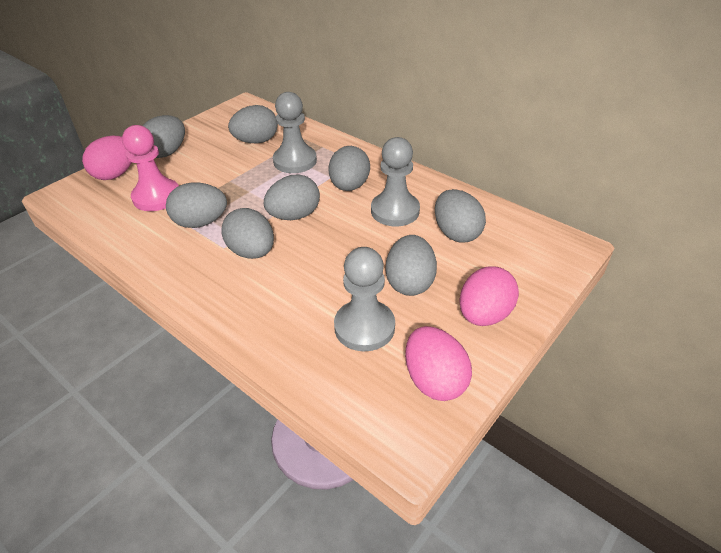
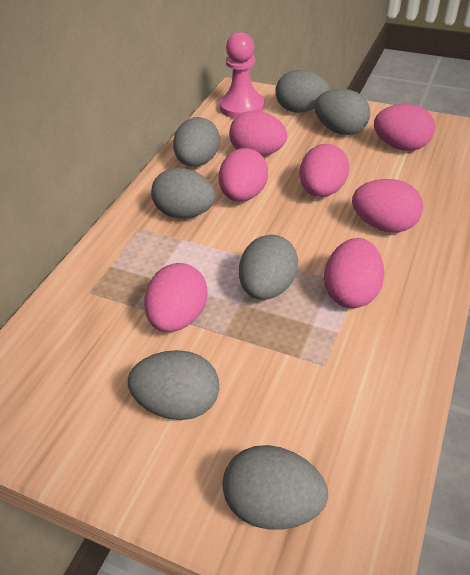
grey egg: 8 -> 7
grey pawn: 3 -> 0
pink egg: 3 -> 7

